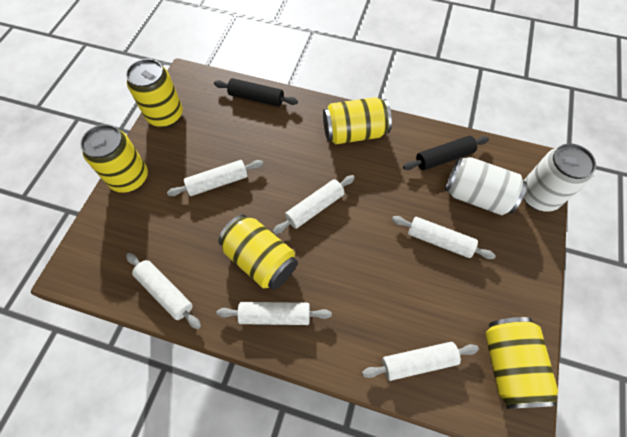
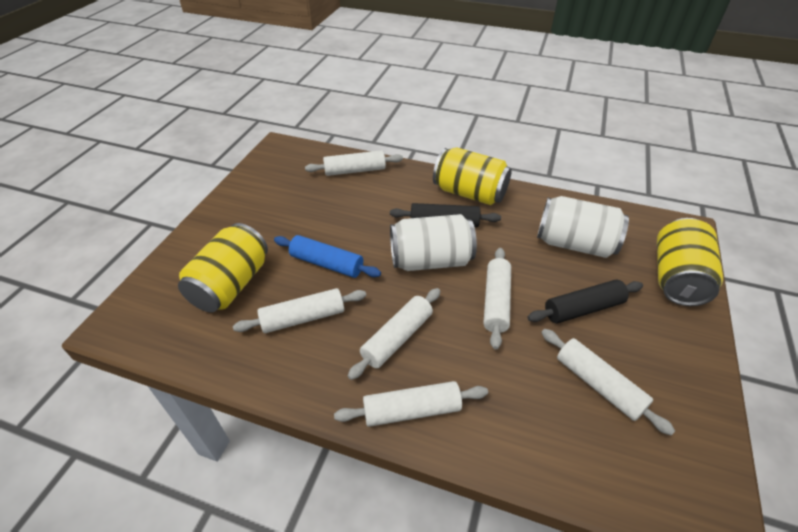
blue rolling pin: 0 -> 1
yellow can: 5 -> 3

